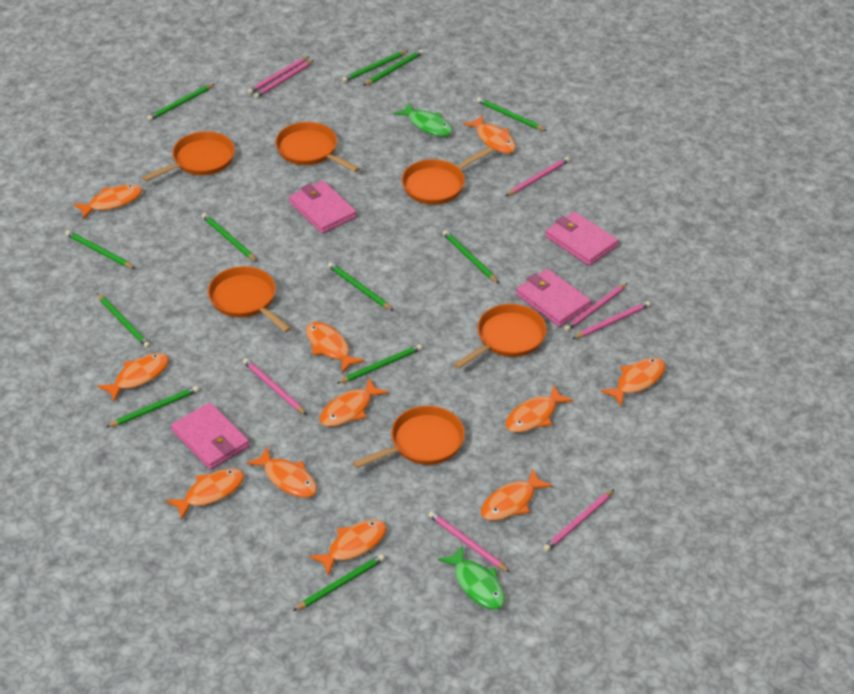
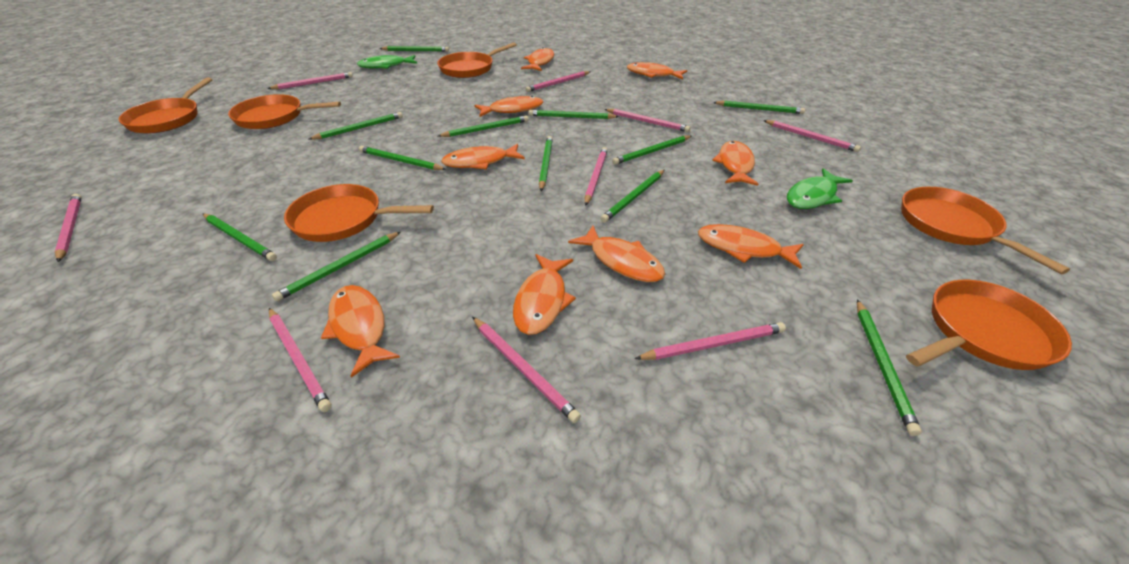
orange fish: 11 -> 9
pink pencil: 8 -> 9
pink wallet: 4 -> 0

